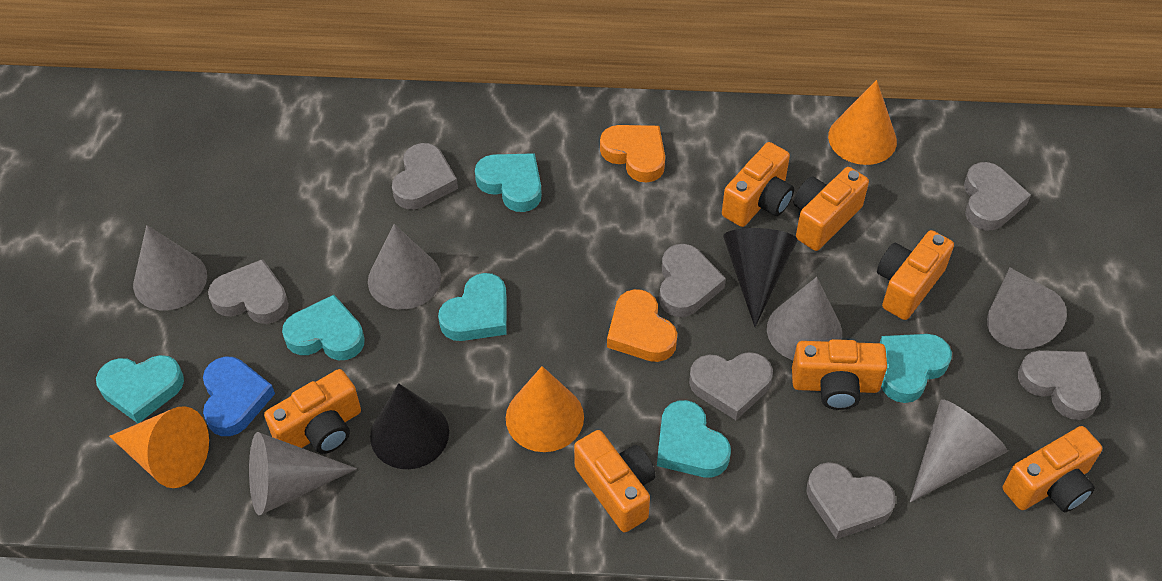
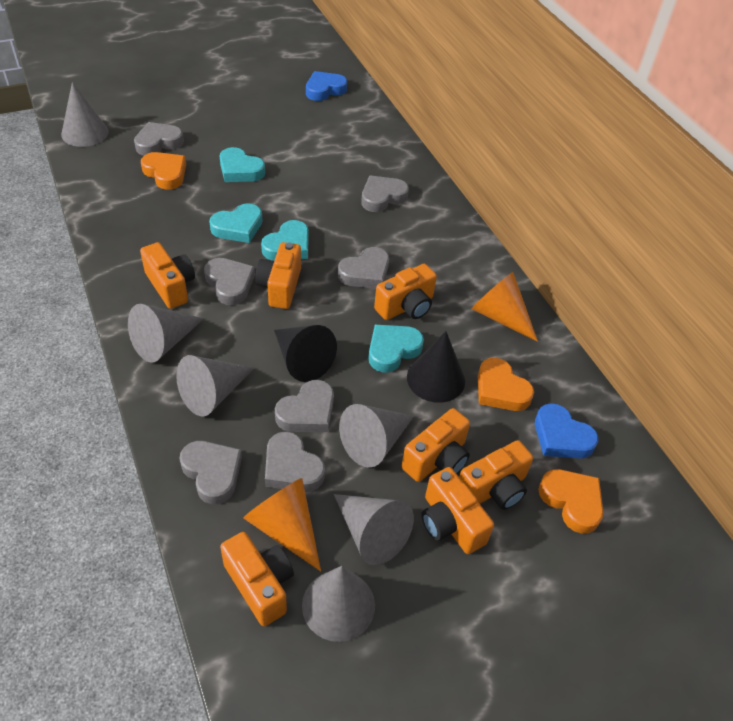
blue heart: 1 -> 2
orange cone: 3 -> 2
orange heart: 2 -> 3
turquoise heart: 6 -> 4

